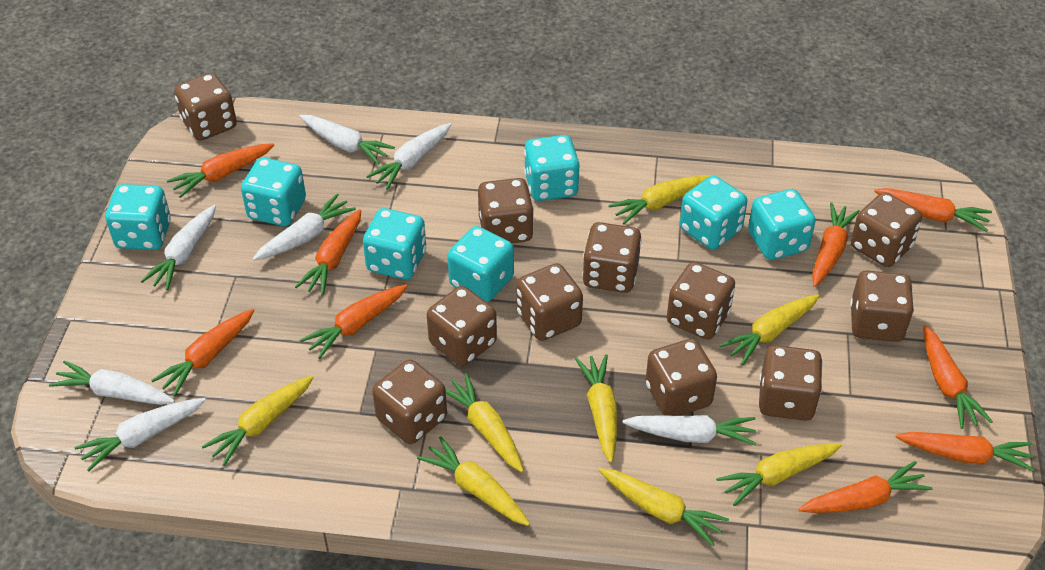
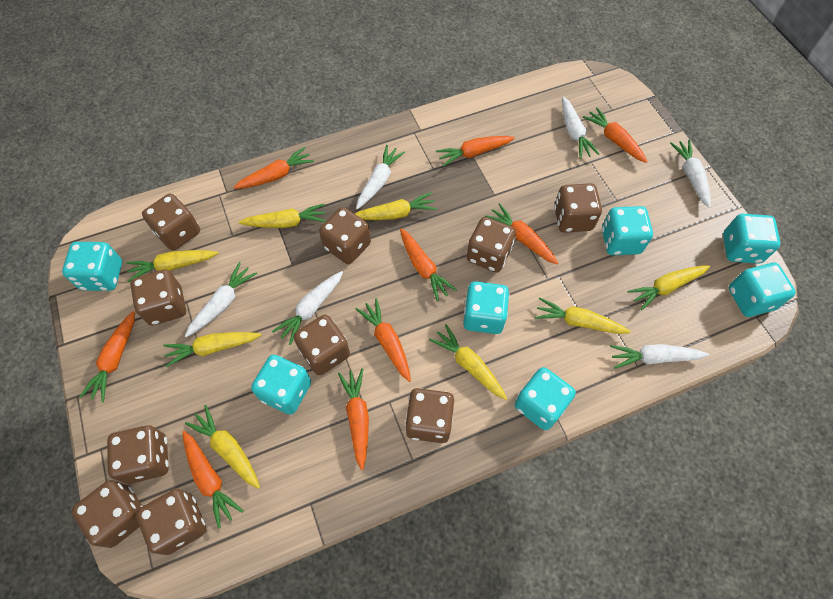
brown dice: 11 -> 10
white carrot: 7 -> 6

